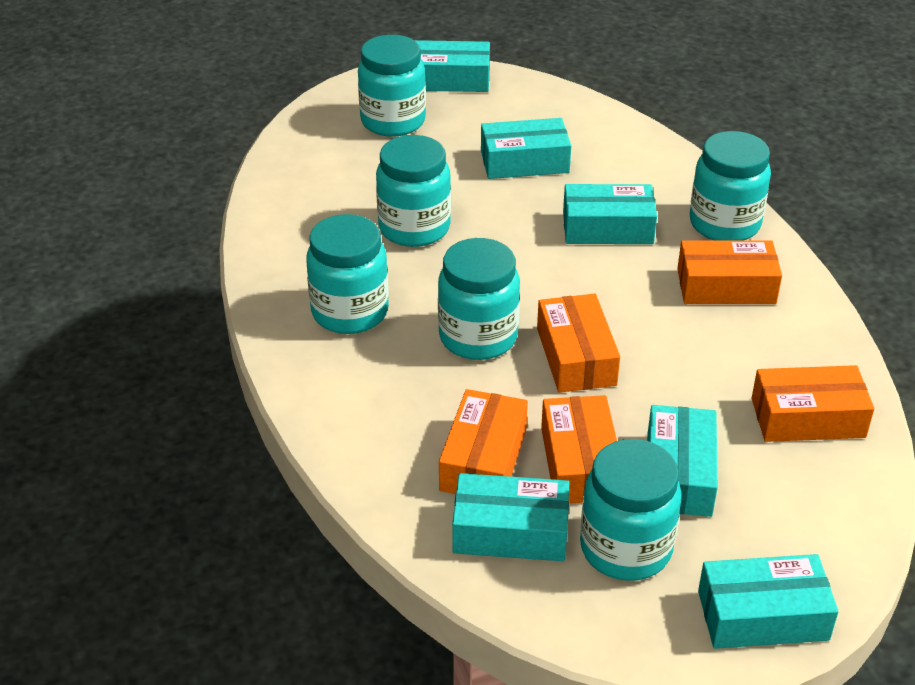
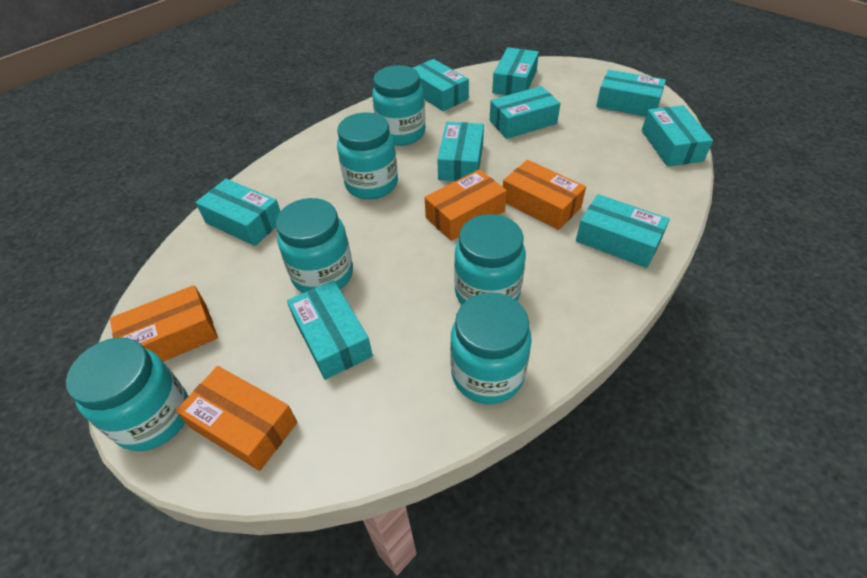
orange box: 5 -> 4
turquoise box: 6 -> 9

